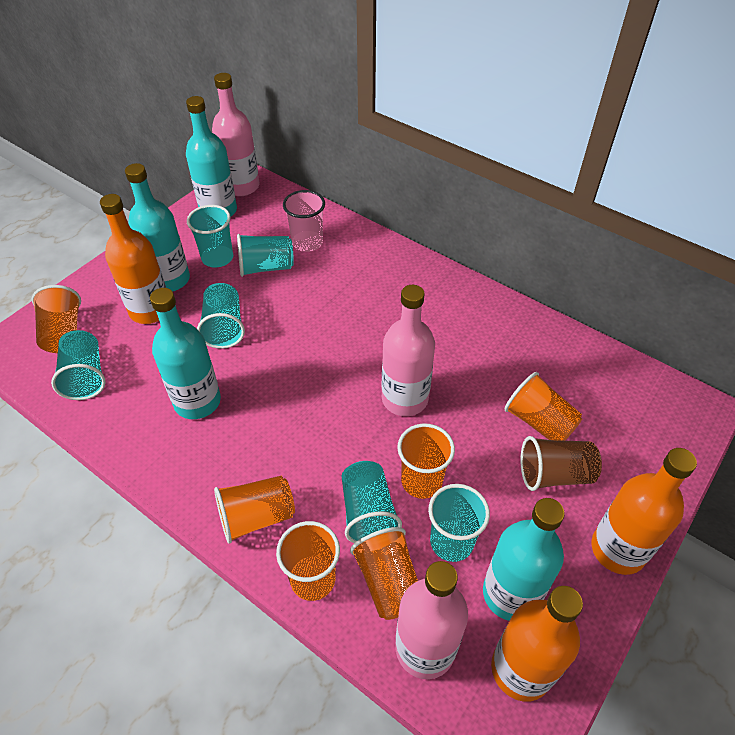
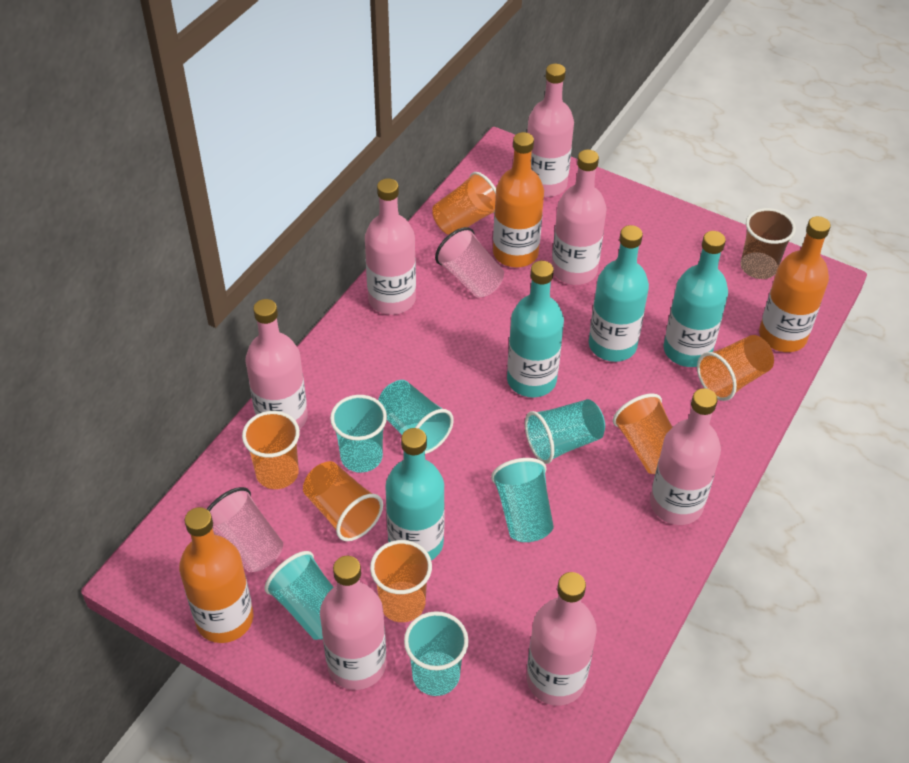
pink bottle: 3 -> 7
pink cup: 1 -> 2

